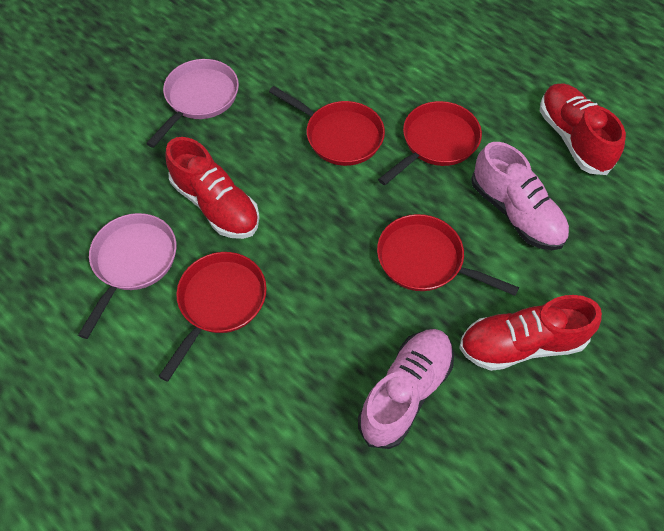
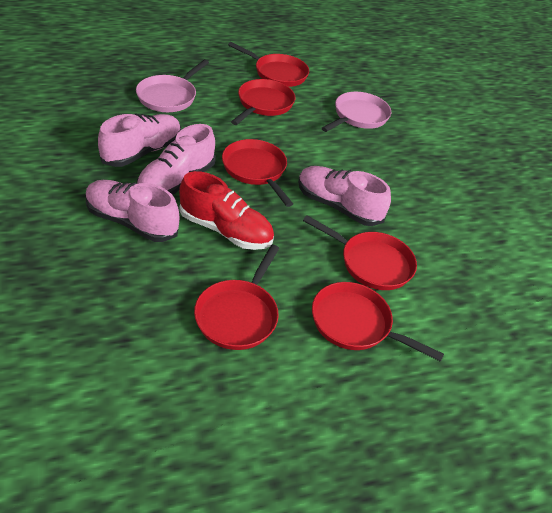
pink shoe: 2 -> 4
red pan: 4 -> 6
red shoe: 3 -> 1

